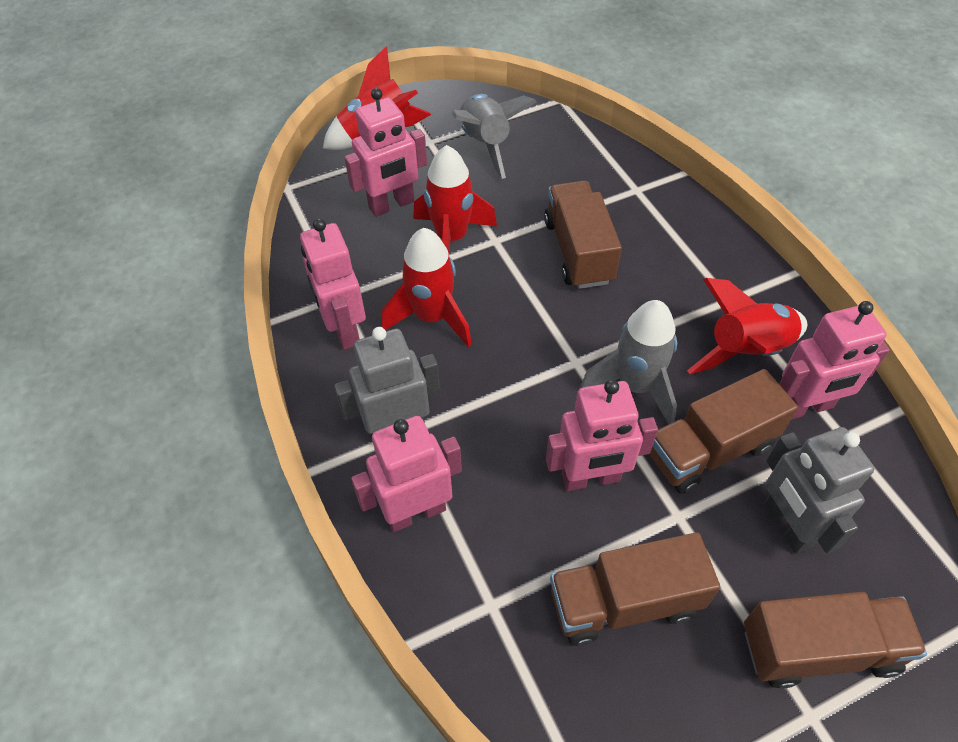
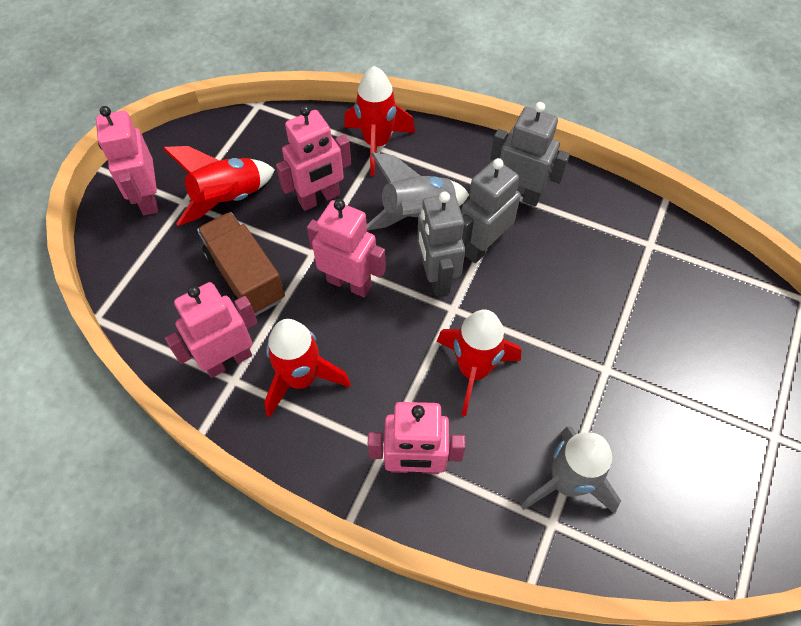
brown truck: 4 -> 1
grey robot: 2 -> 3

